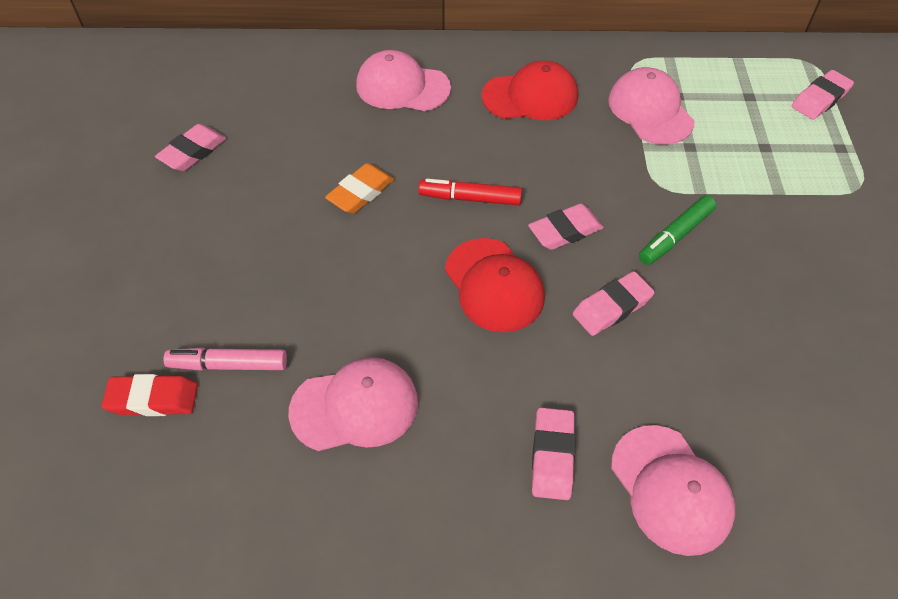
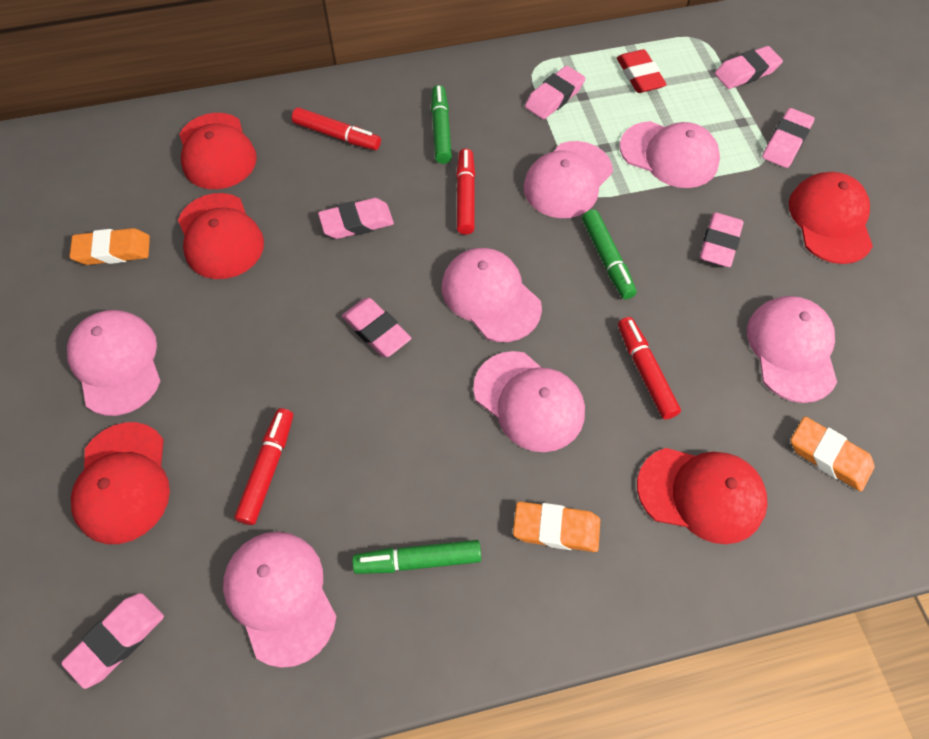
green marker: 1 -> 3
orange eraser: 1 -> 3
pink cap: 4 -> 7
pink eraser: 5 -> 7
pink marker: 1 -> 0
red cap: 2 -> 5
red marker: 1 -> 4

